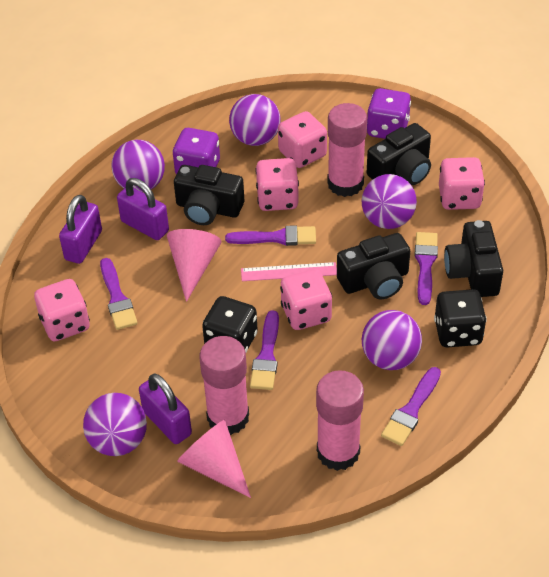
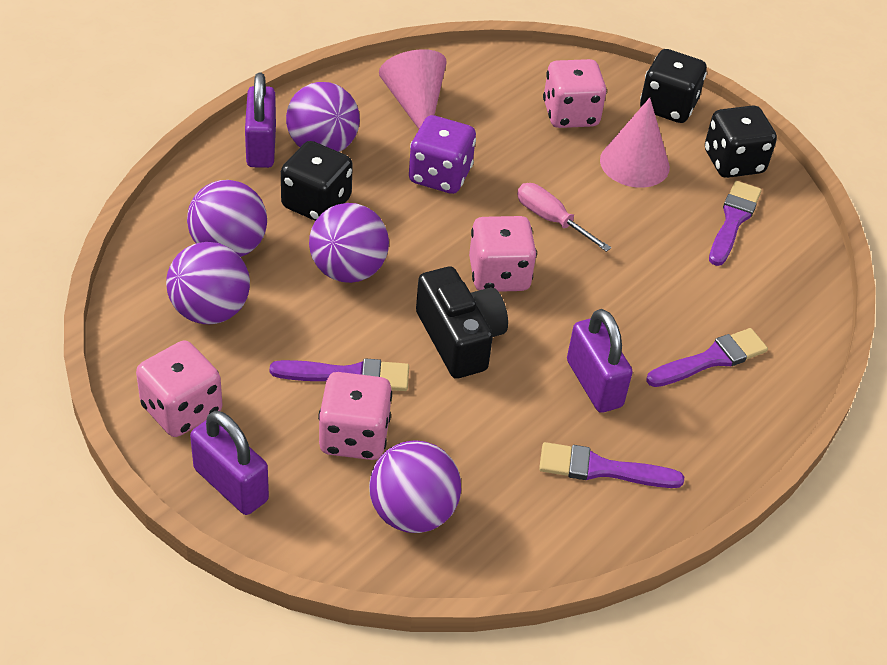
black camera: 4 -> 1
black dice: 2 -> 3
pink dice: 5 -> 4
pink glue stick: 3 -> 0
pink ruler: 1 -> 0
pink screwdriver: 0 -> 1
purple brush: 5 -> 4
purple dice: 2 -> 1

